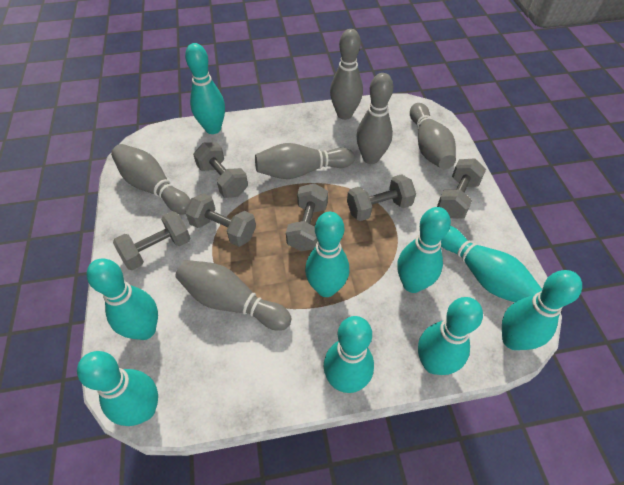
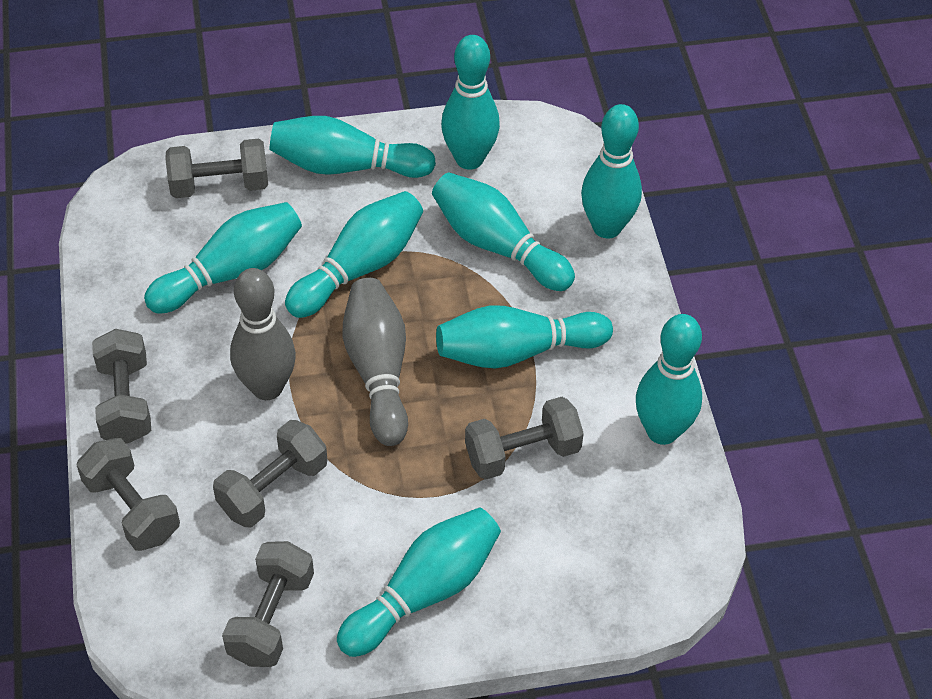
grey bowling pin: 6 -> 2

